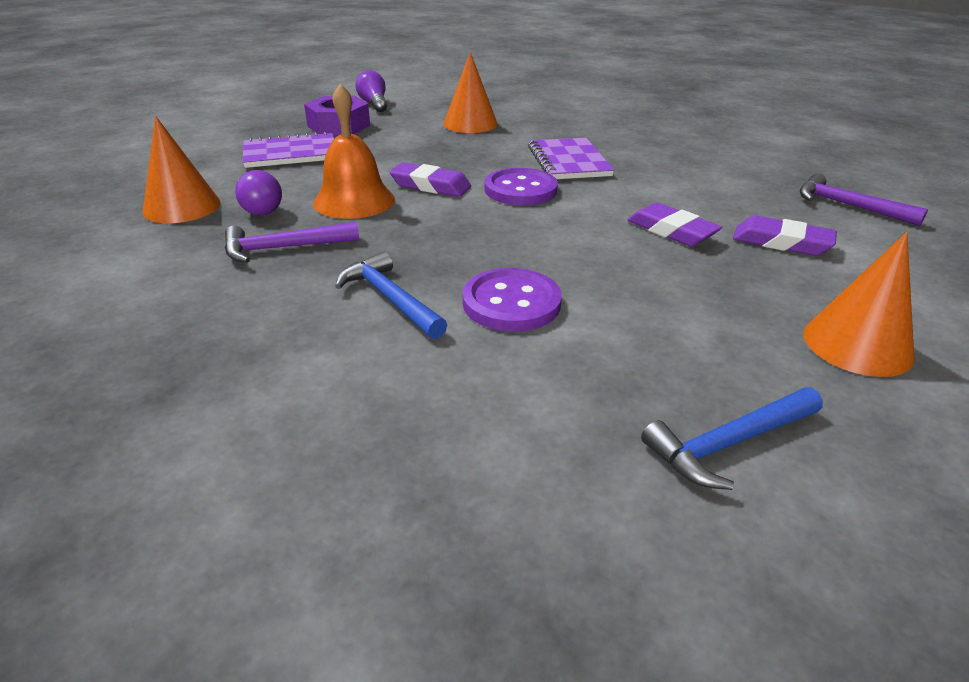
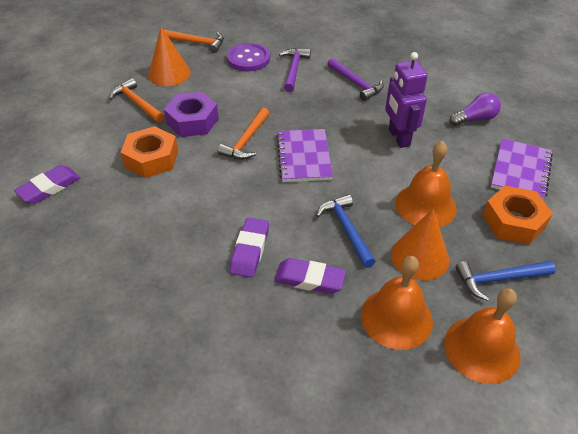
orange bell: 1 -> 3
orange cone: 3 -> 2
orange hammer: 0 -> 3
orange nut: 0 -> 2
purple button: 2 -> 1
purple light bulb: 2 -> 1
purple robot: 0 -> 1

